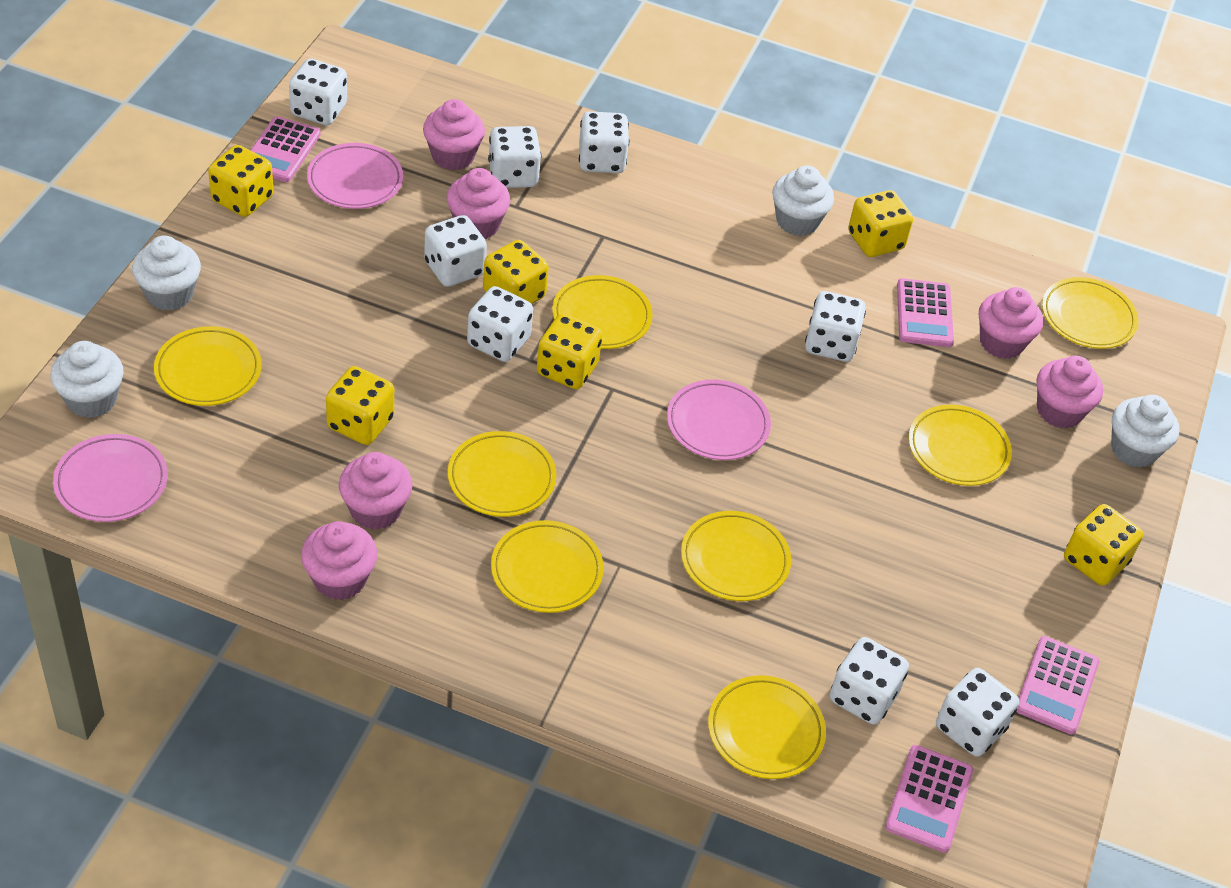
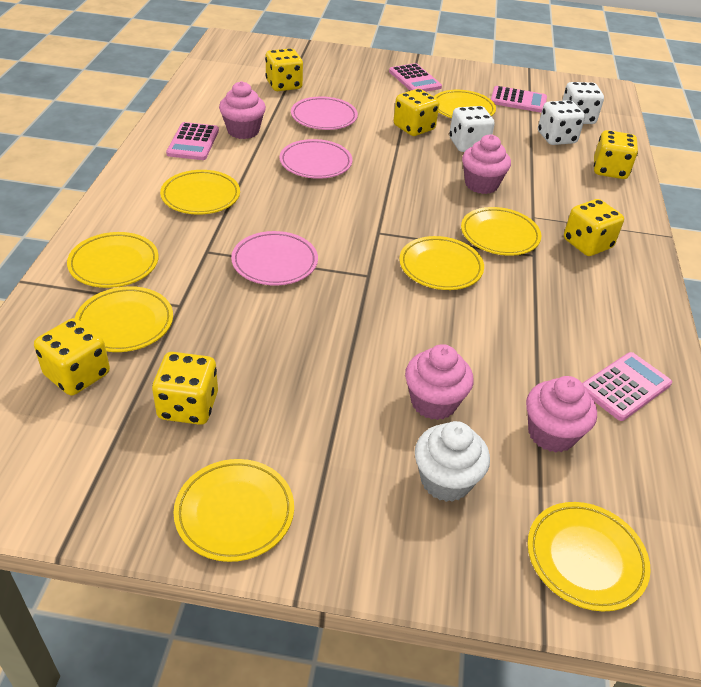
pink cupcake: 6 -> 4
white cupcake: 4 -> 1
white dice: 8 -> 3

